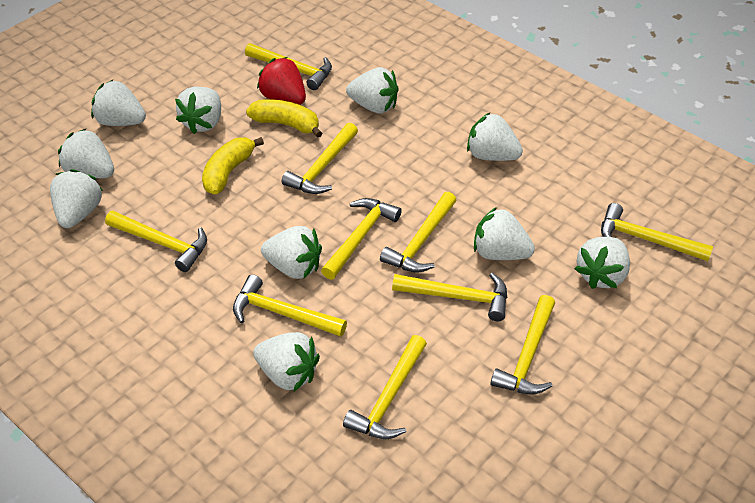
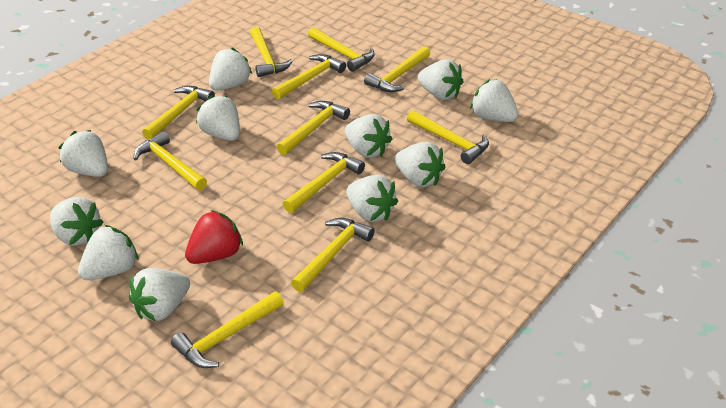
white strawberry: 10 -> 11
yellow banana: 2 -> 0
yellow hammer: 10 -> 11

